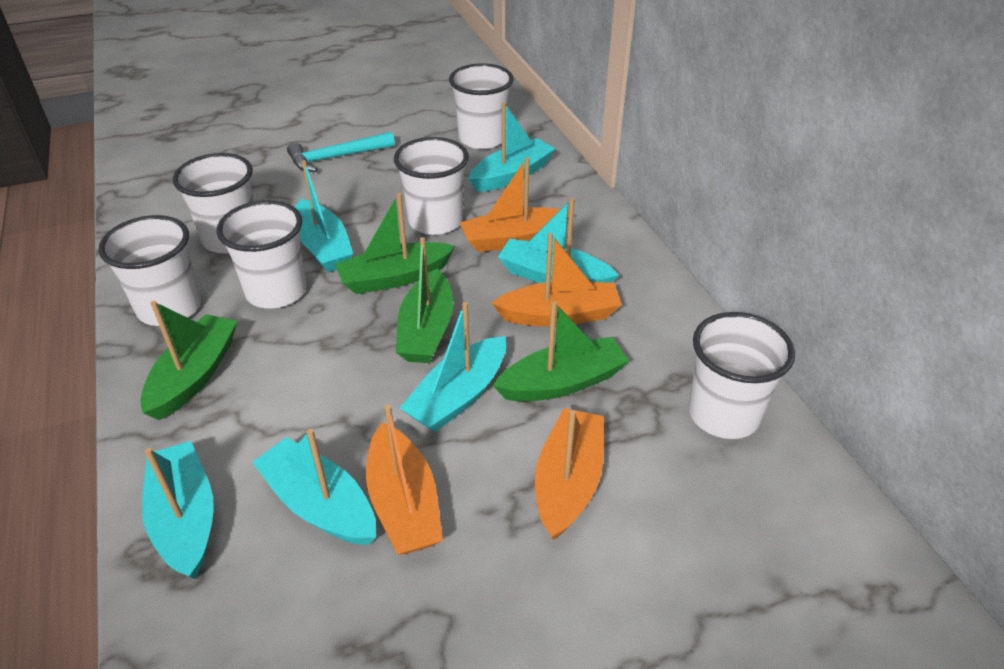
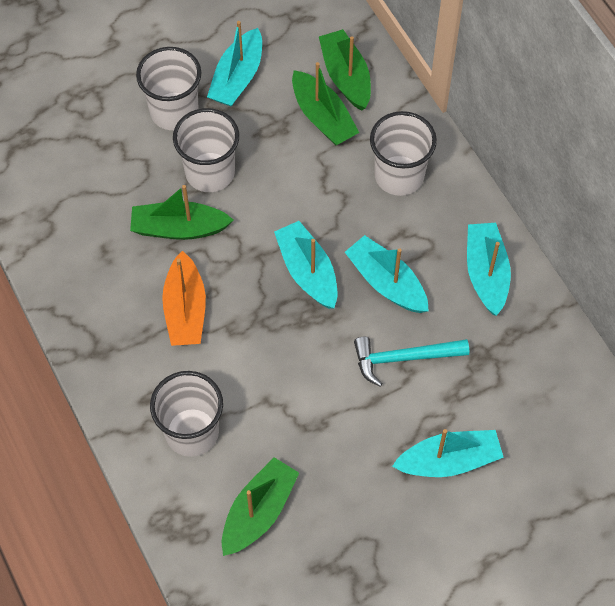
orange boat: 4 -> 1
turquoise boat: 6 -> 5
white cup: 6 -> 4

